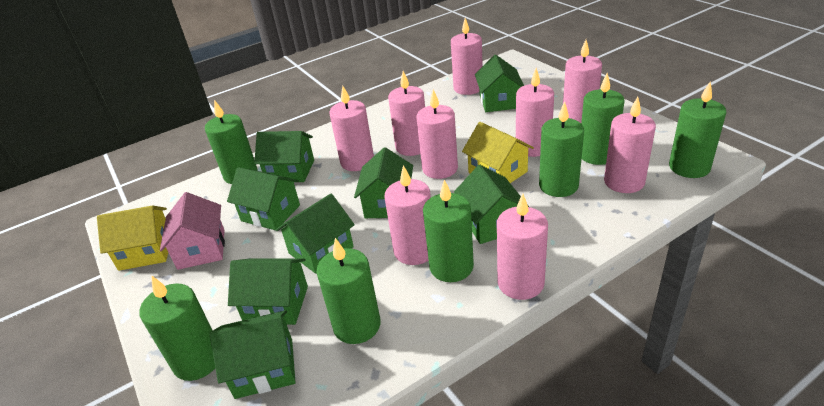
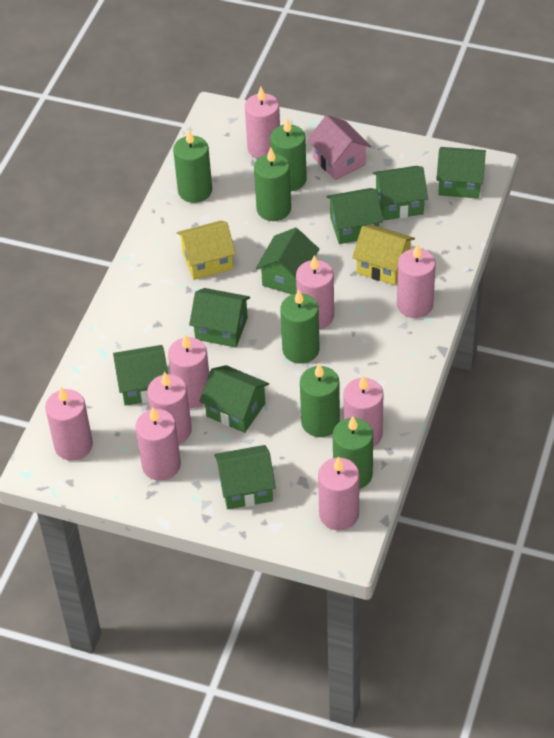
green candle: 7 -> 6

